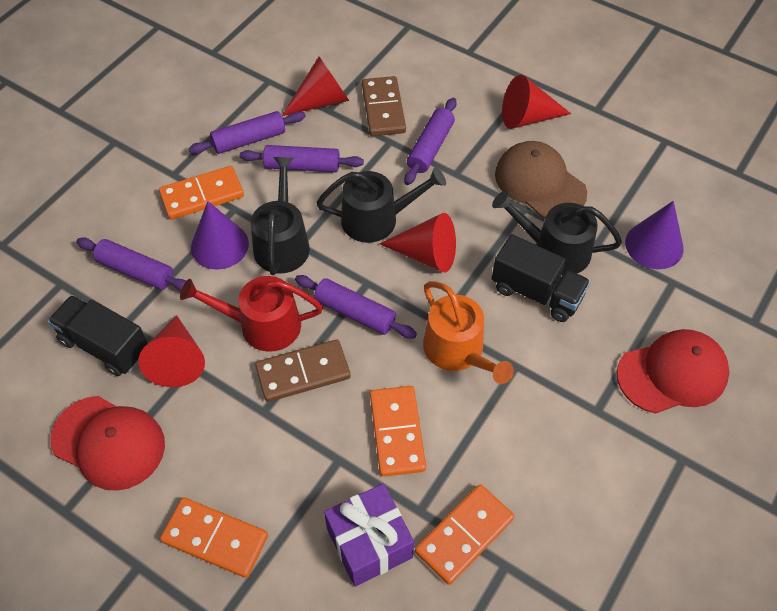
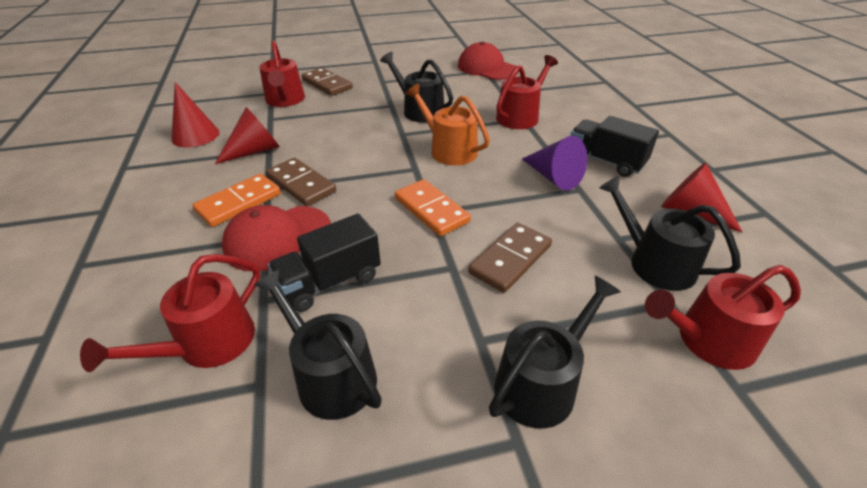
black watering can: 3 -> 4
brown cap: 1 -> 0
brown domino: 2 -> 3
orange domino: 4 -> 2
purple cone: 2 -> 1
purple gift: 1 -> 0
purple rolling pin: 5 -> 0
red cone: 4 -> 3
red watering can: 1 -> 4

